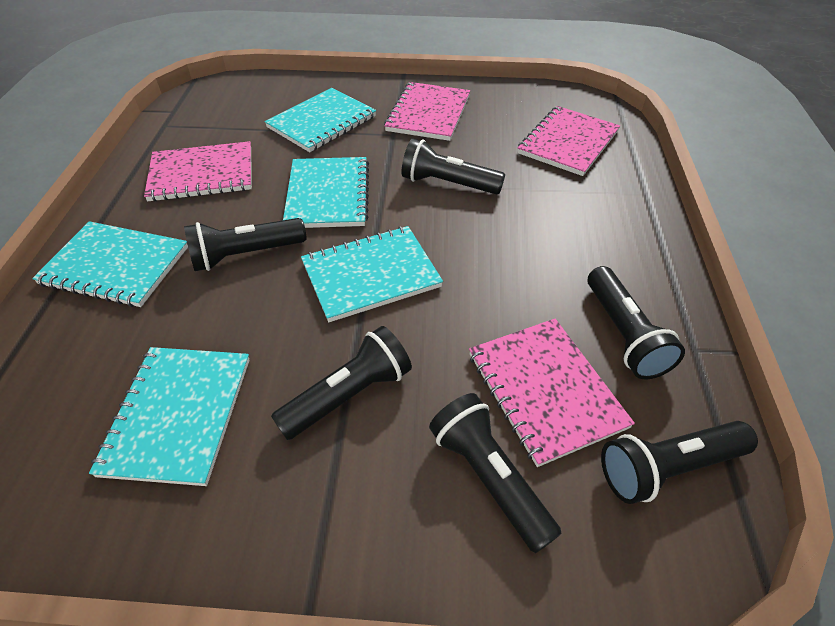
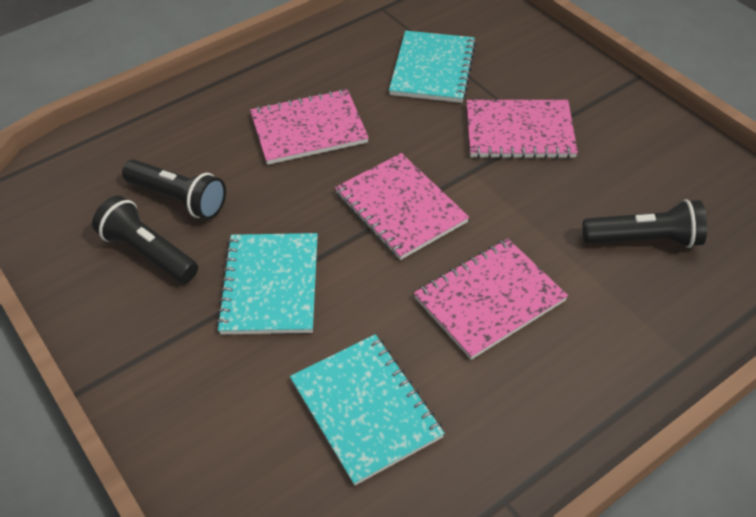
black flashlight: 6 -> 3
turquoise notebook: 5 -> 3

